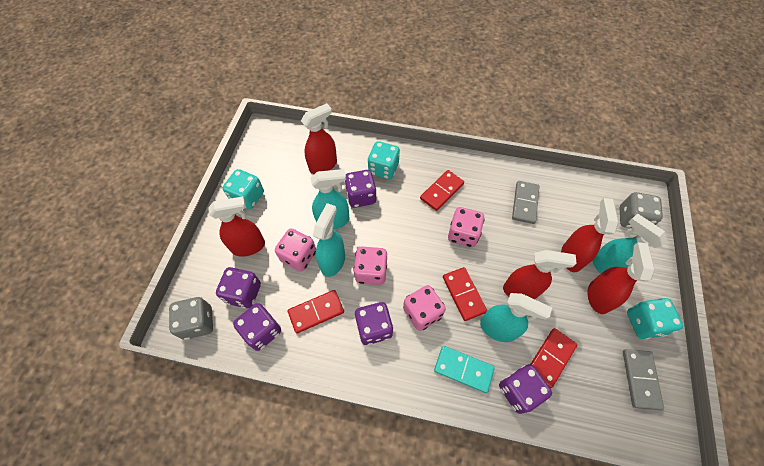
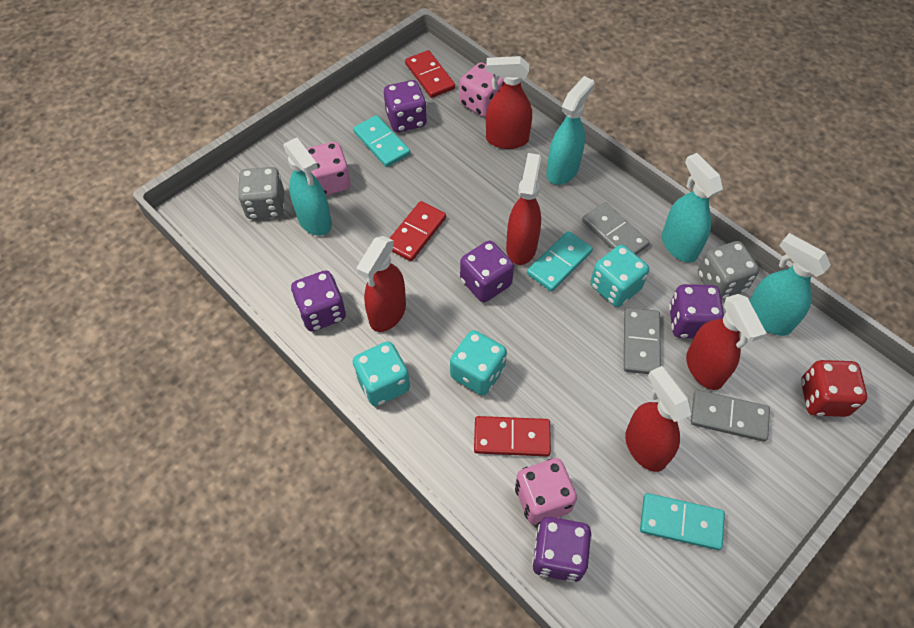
grey domino: 2 -> 3
pink dice: 4 -> 3
red dice: 0 -> 1
red domino: 4 -> 3
turquoise domino: 1 -> 3

